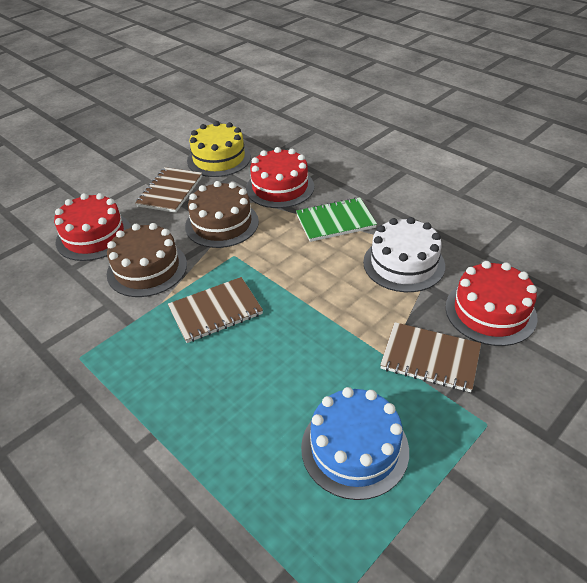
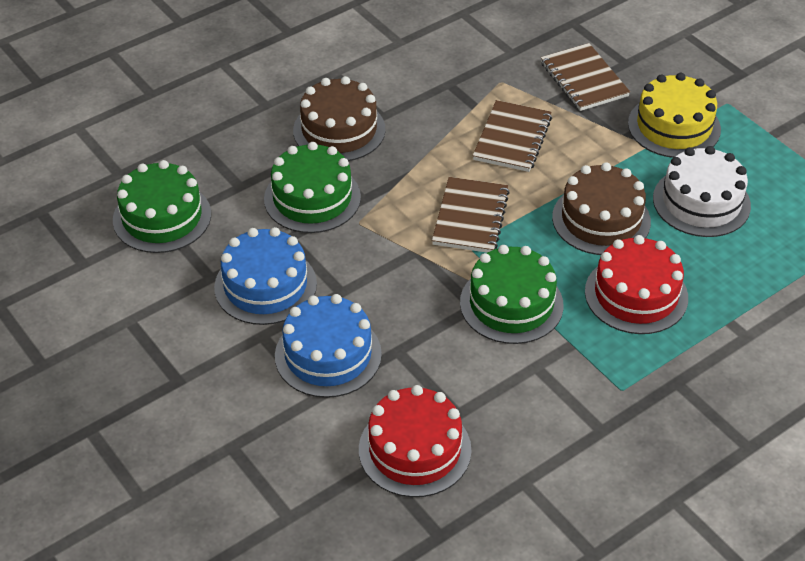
blue cake: 1 -> 2
green cake: 0 -> 3
green notebook: 1 -> 0
red cake: 3 -> 2

